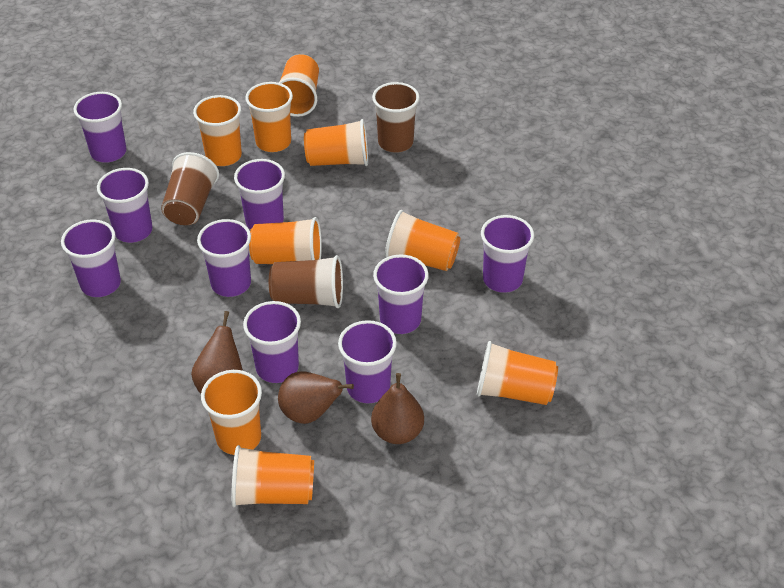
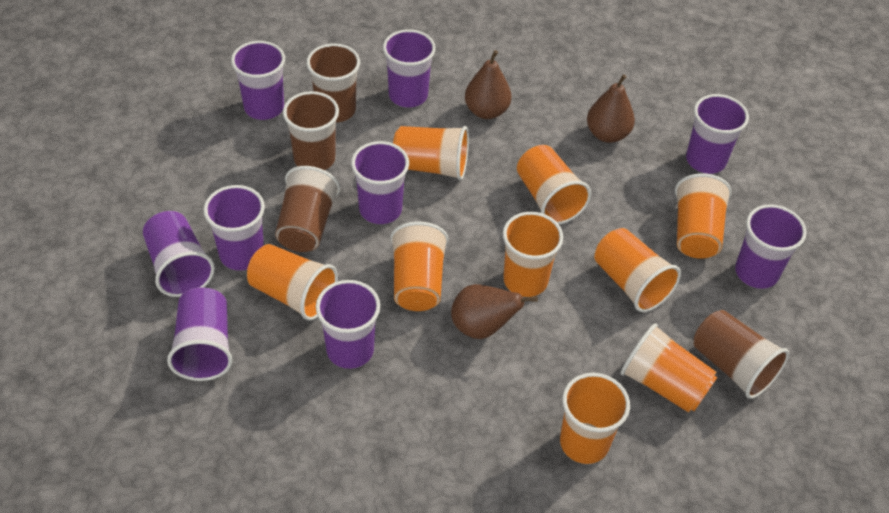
brown cup: 3 -> 4

